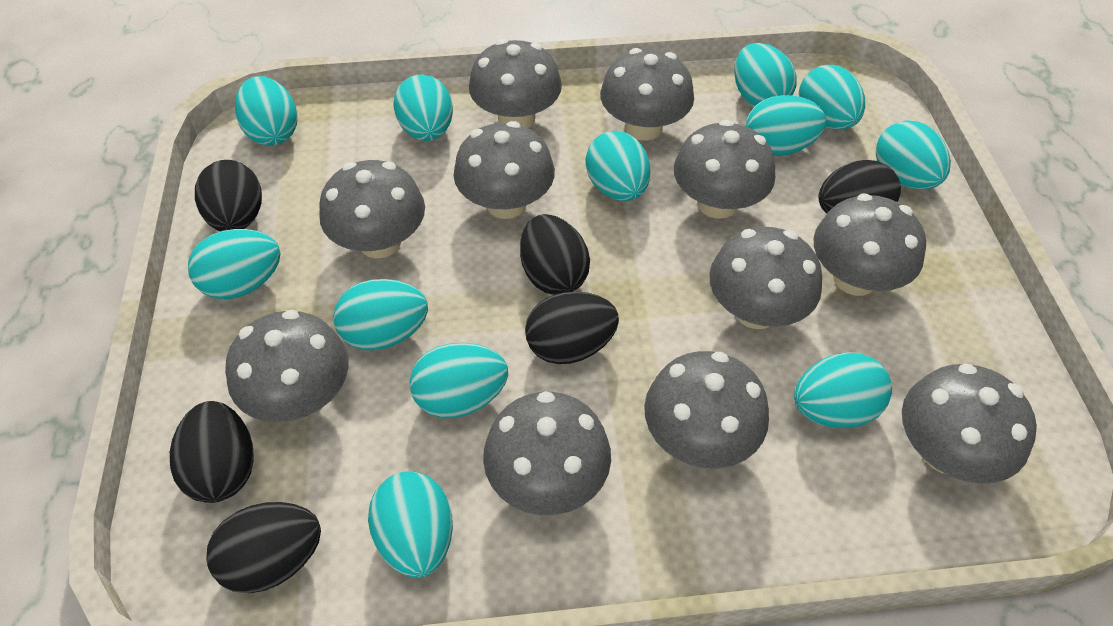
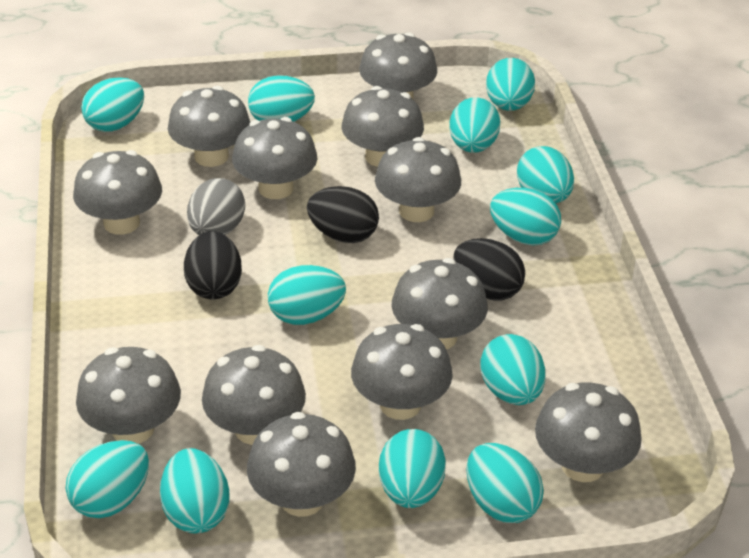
black egg: 6 -> 3
grey egg: 0 -> 1
grey mushroom: 11 -> 12

